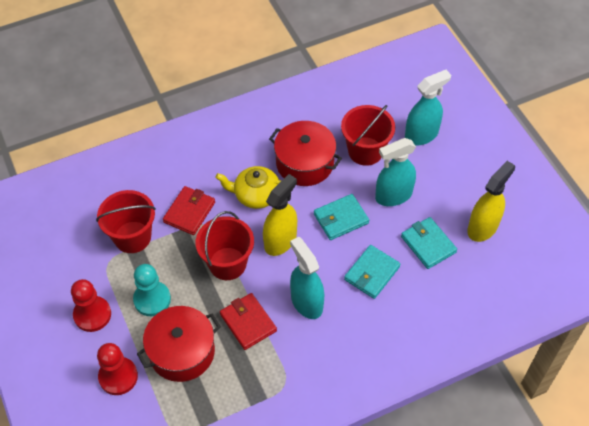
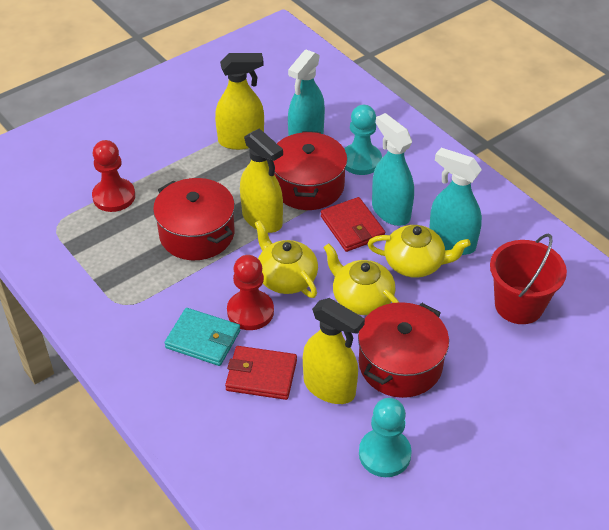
red bucket: 3 -> 1
red pot: 2 -> 3
turquoise pawn: 1 -> 2
turquoise wallet: 3 -> 1
yellow spray bottle: 2 -> 3
yellow teapot: 1 -> 3

